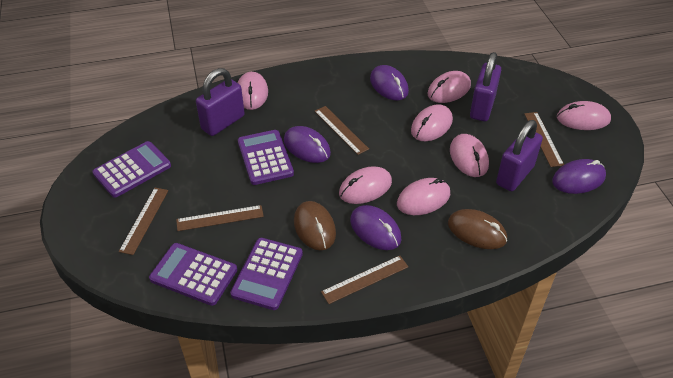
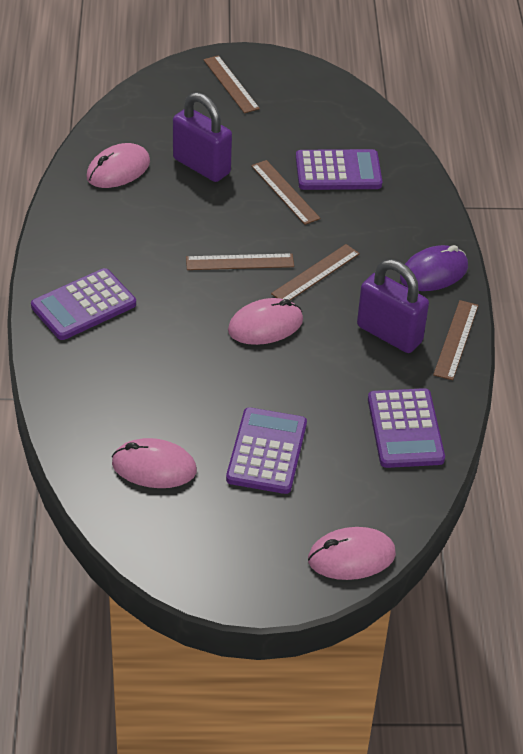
brown mouse: 2 -> 0
pink mouse: 7 -> 4
purple mouse: 4 -> 1
purple padlock: 3 -> 2

